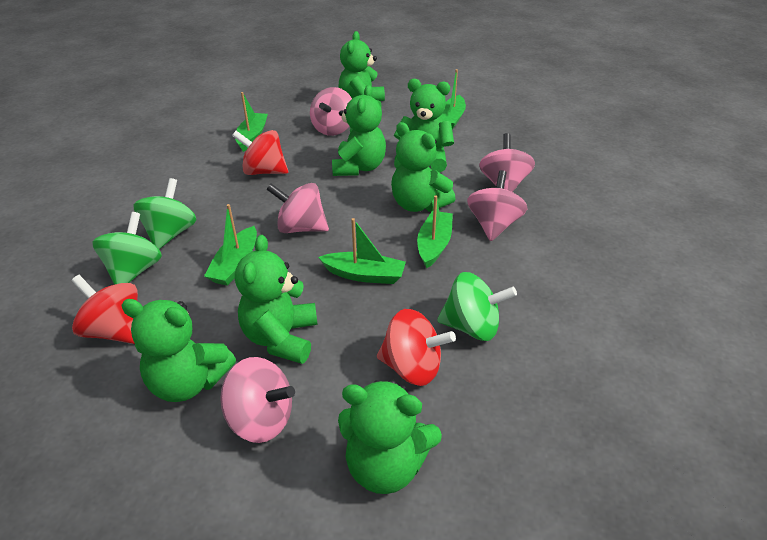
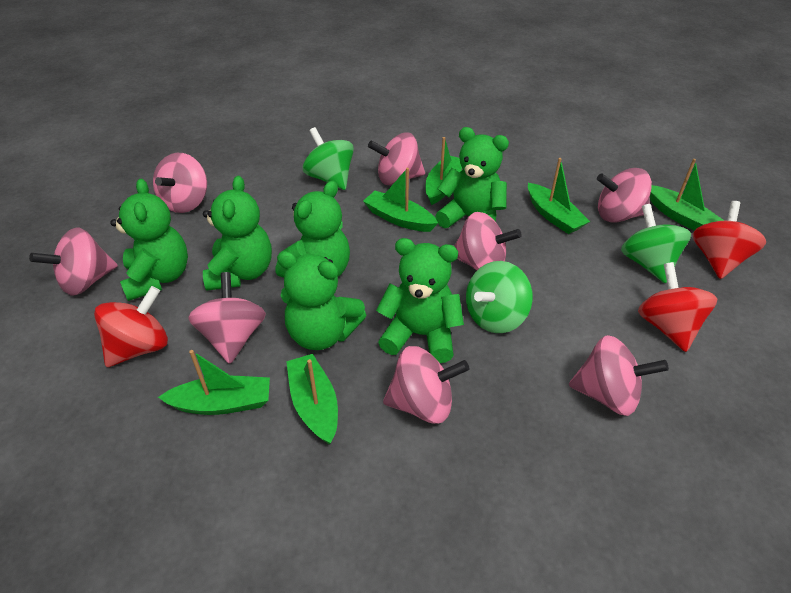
green boat: 5 -> 6
green teddy bear: 7 -> 6
pink spinning top: 5 -> 8

